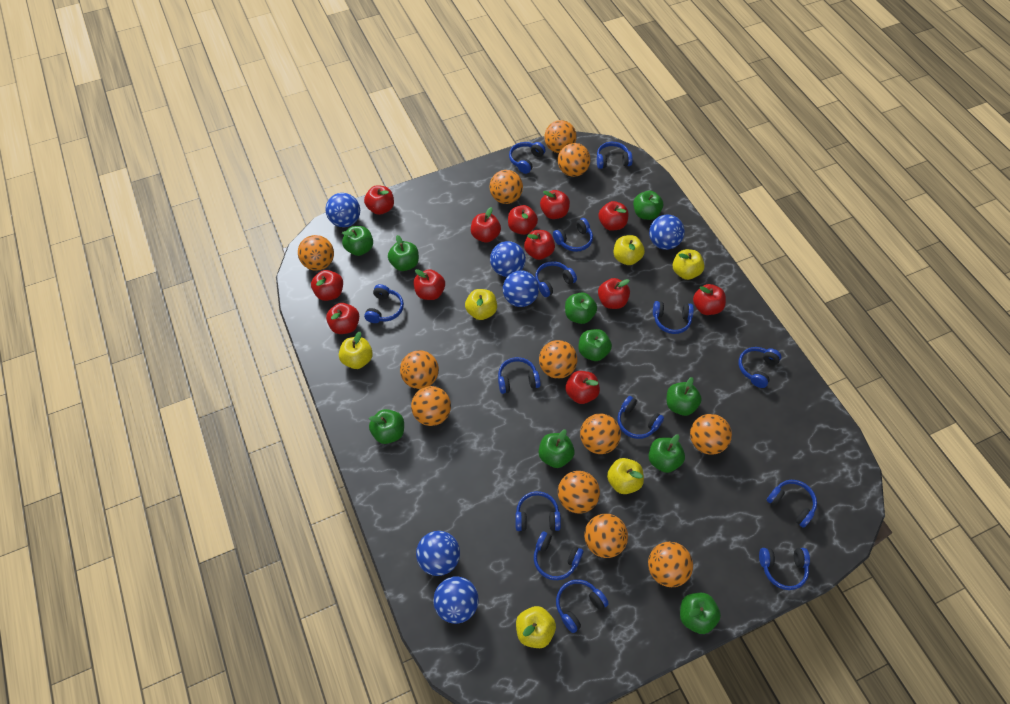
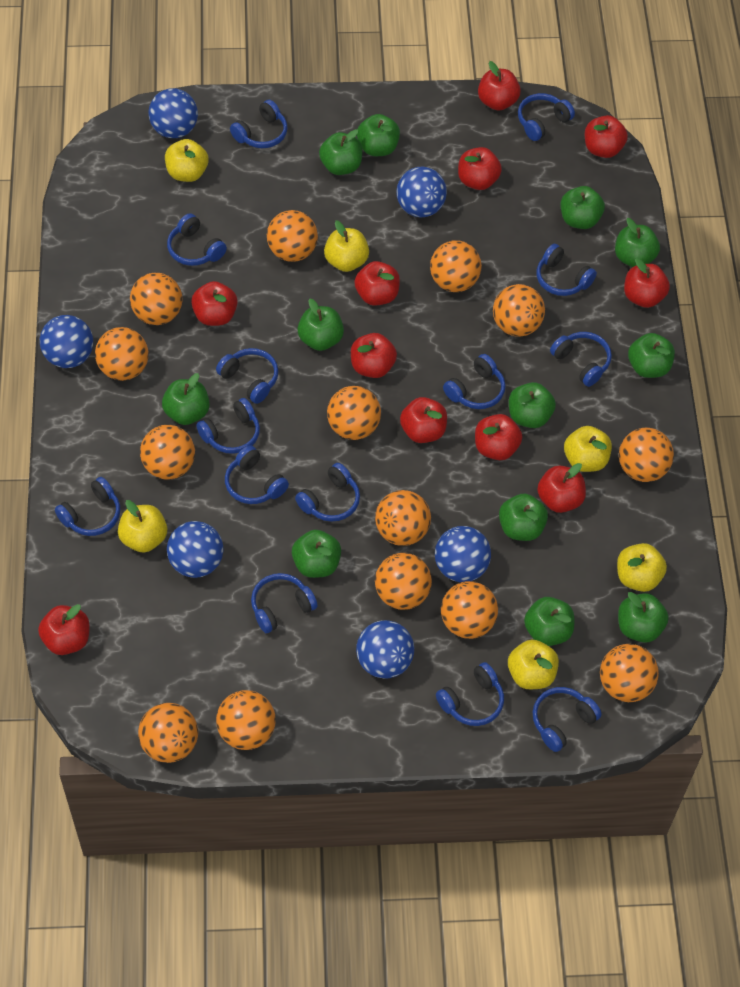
green apple: 10 -> 12
orange ball: 12 -> 14
red apple: 12 -> 11

